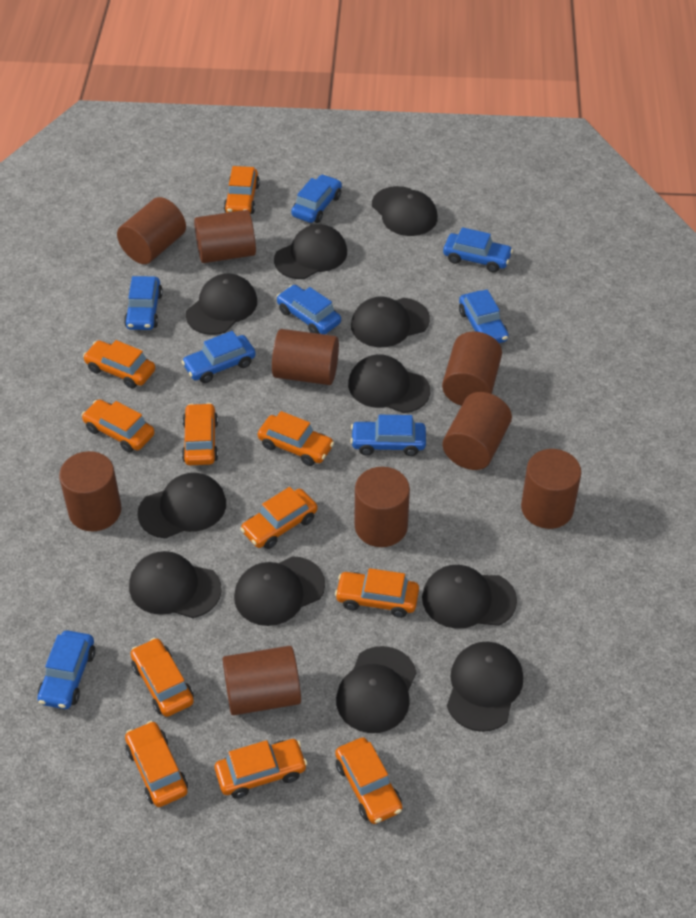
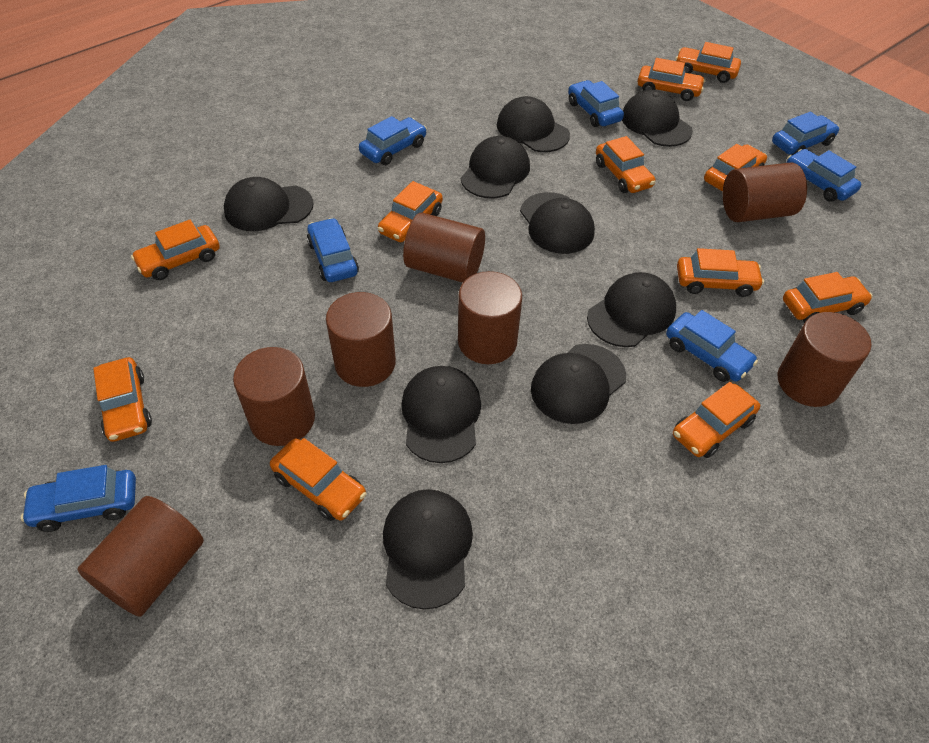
black cap: 11 -> 9
blue car: 8 -> 7
brown cylinder: 9 -> 7

